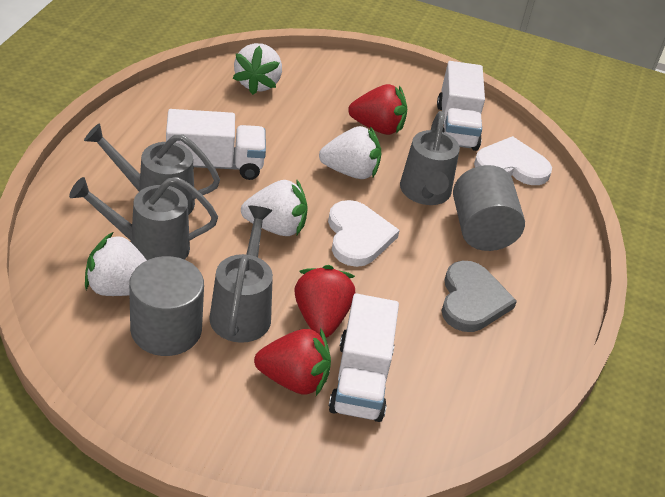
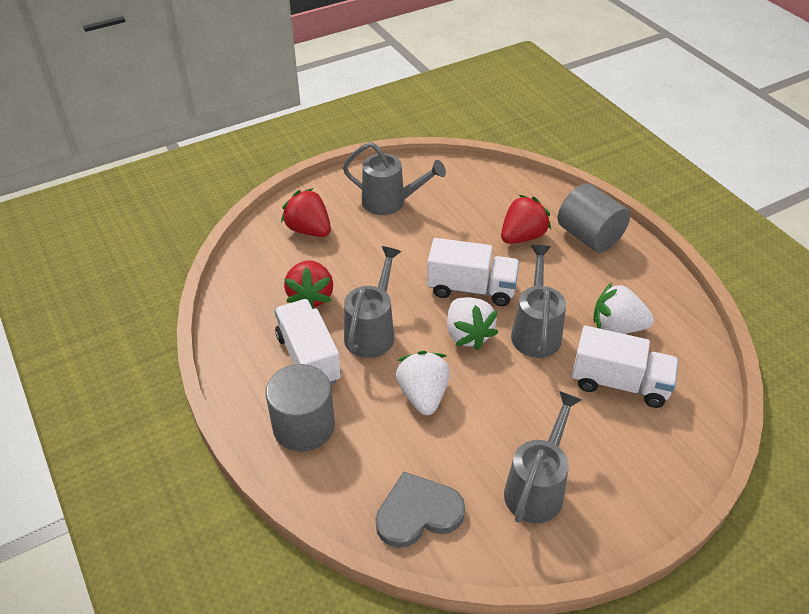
white heart: 2 -> 0
white strawberry: 4 -> 3

